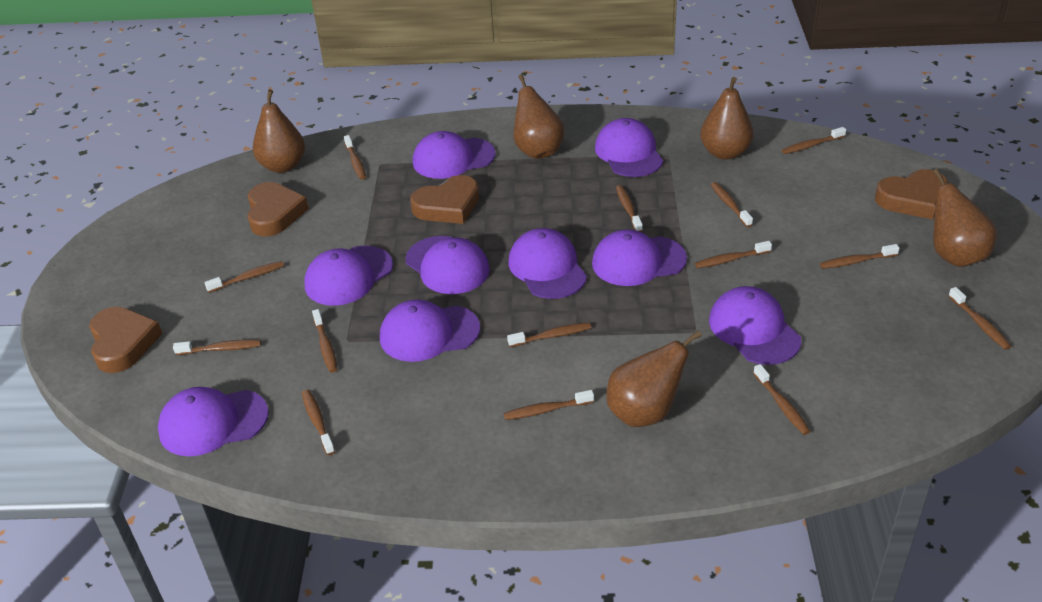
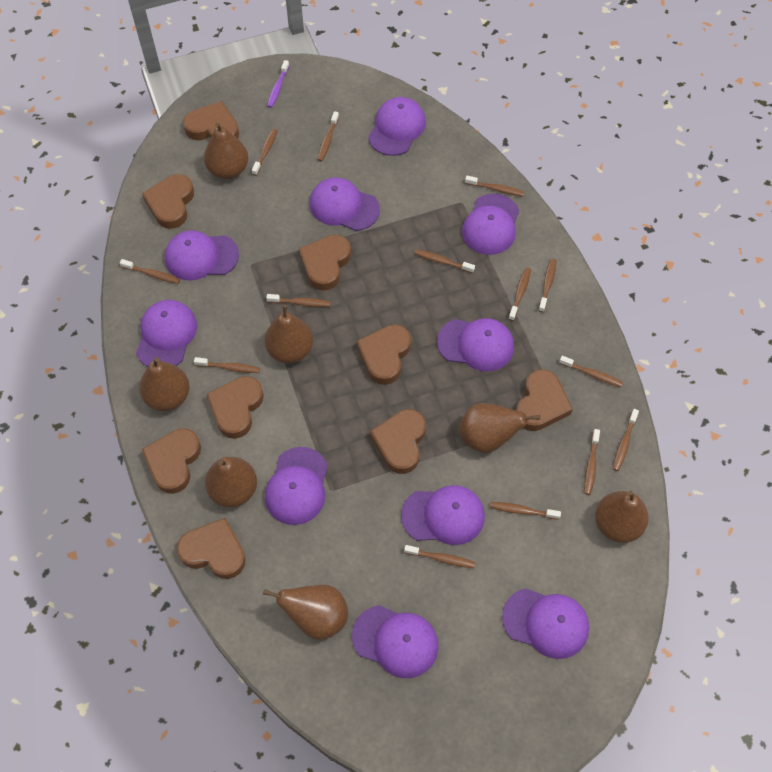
brown heart: 4 -> 9
brown pear: 5 -> 7
purple cap: 9 -> 10
purple toothbrush: 0 -> 1

